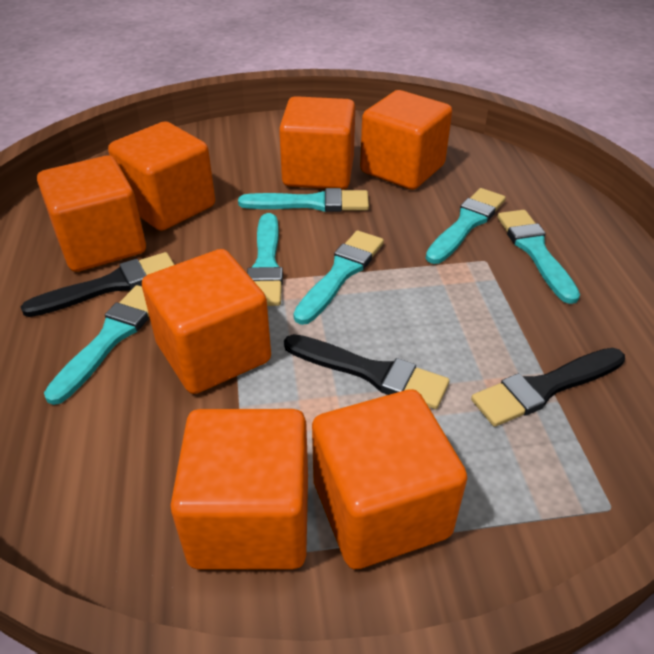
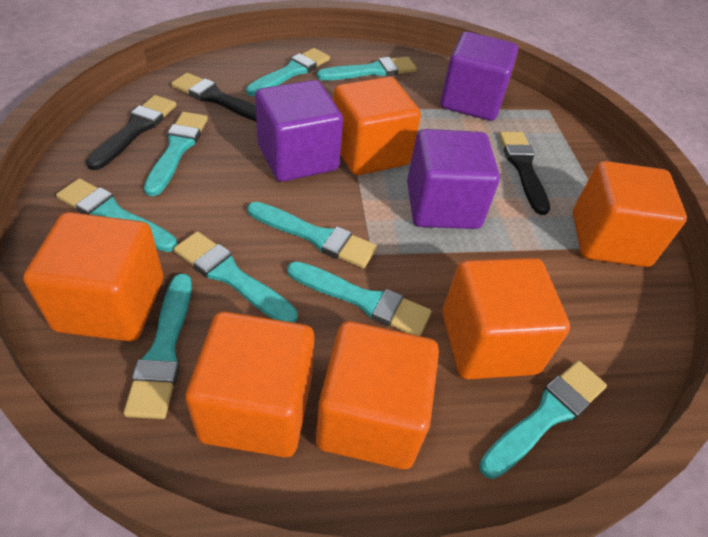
orange cube: 7 -> 6
purple cube: 0 -> 3
turquoise brush: 6 -> 9

